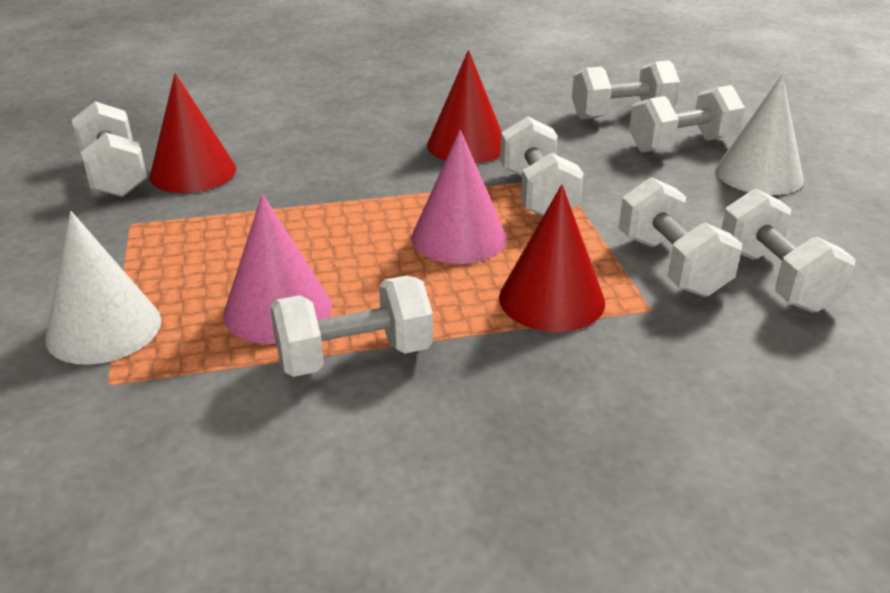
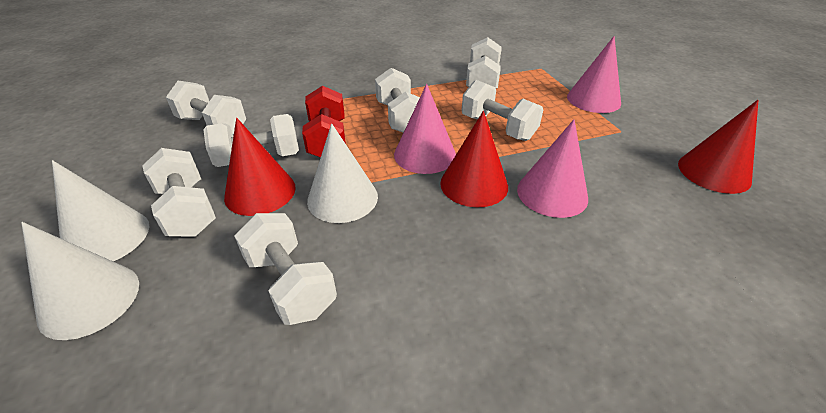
pink cone: 2 -> 3
red dumbbell: 0 -> 1
white cone: 2 -> 3

